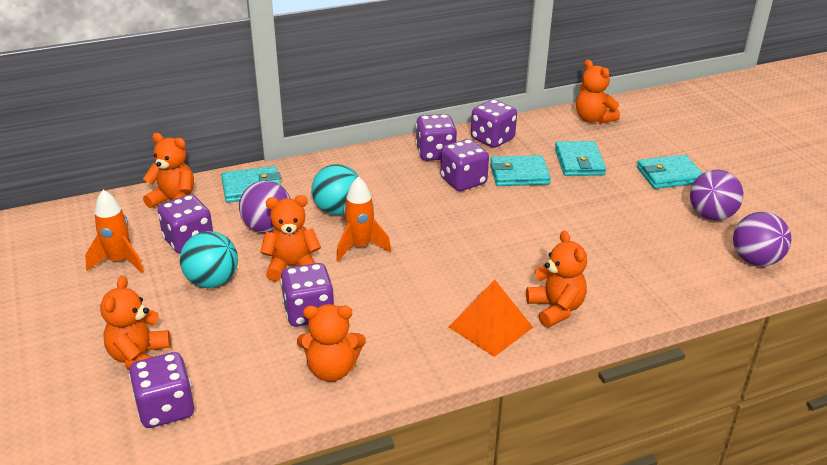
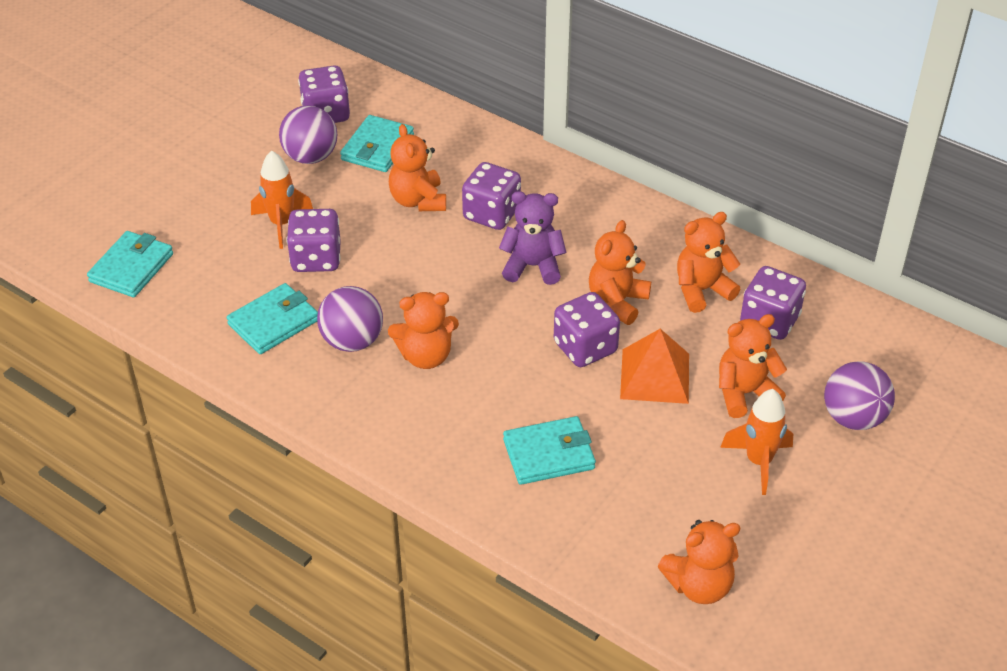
purple dice: 6 -> 5
purple teddy bear: 0 -> 1
turquoise ball: 2 -> 0

